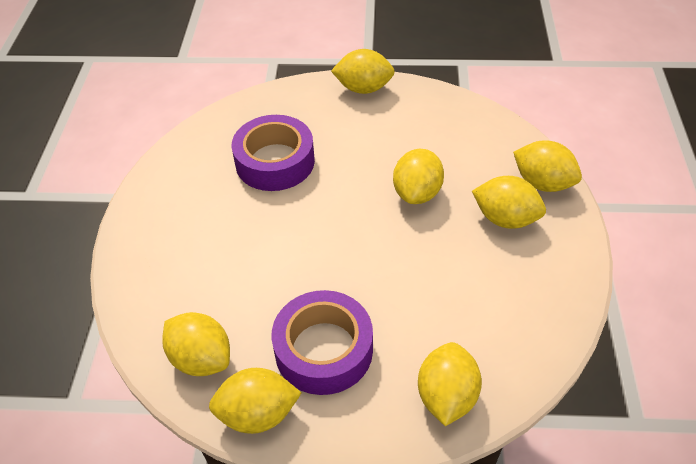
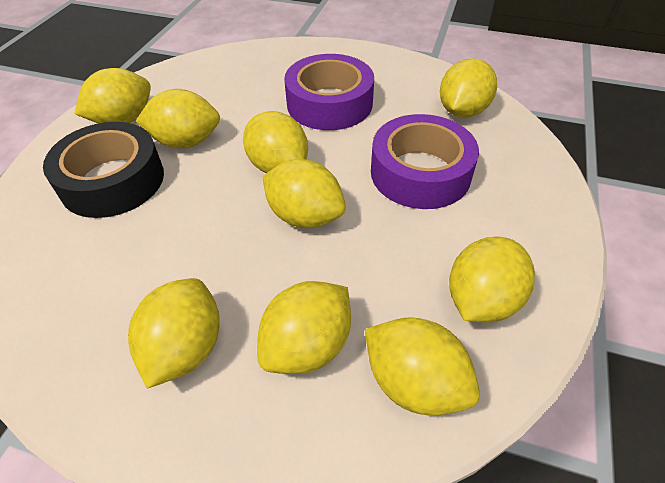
black tape: 0 -> 1
yellow lemon: 7 -> 9

